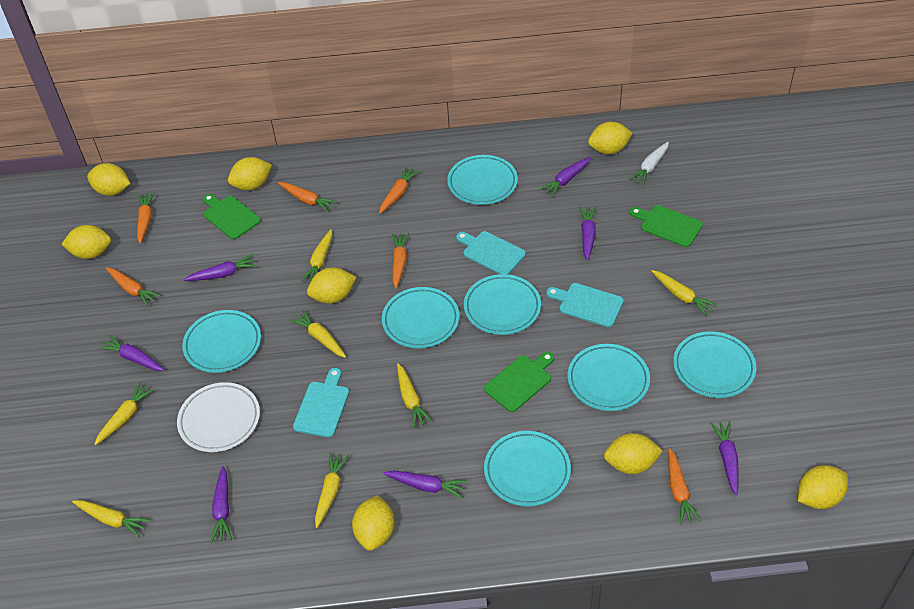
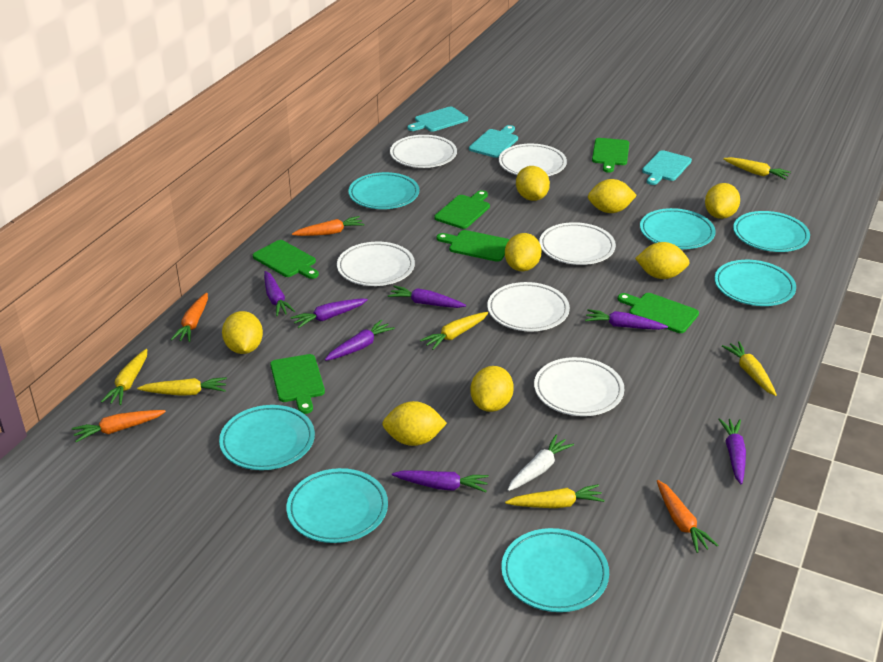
green cutting board: 3 -> 6
orange carrot: 6 -> 4
white plate: 1 -> 6
yellow carrot: 7 -> 6

